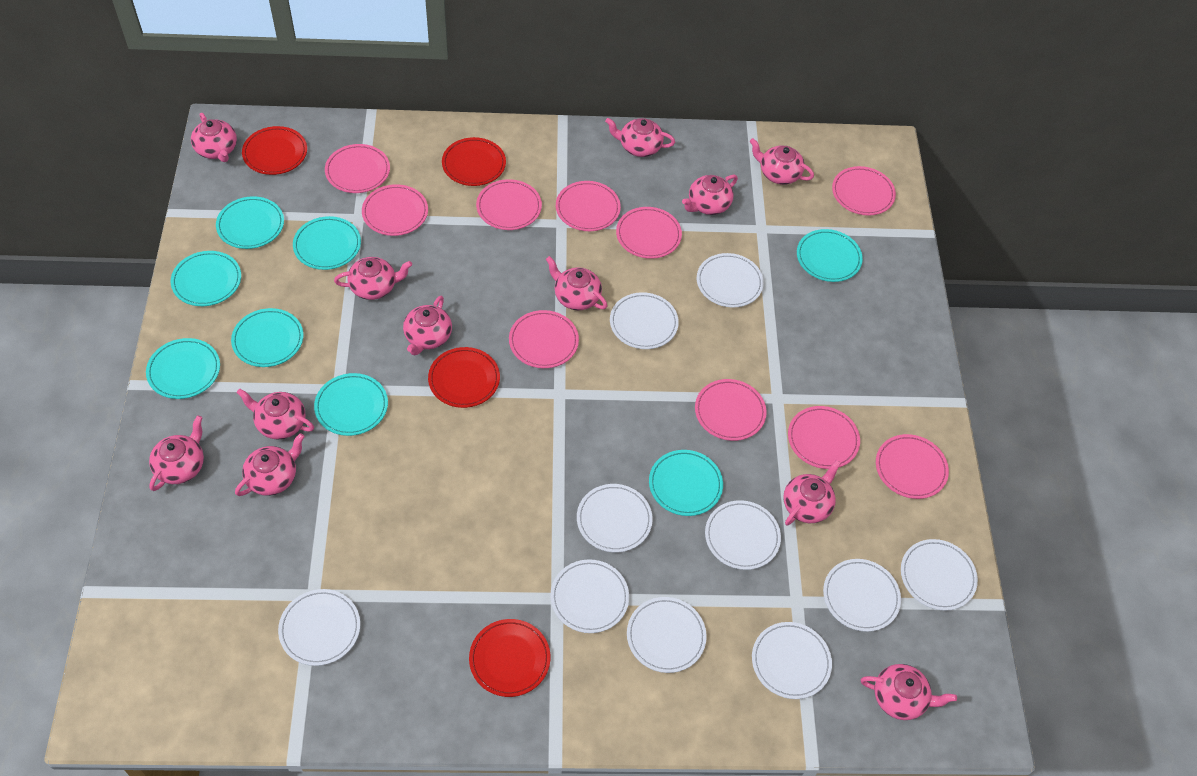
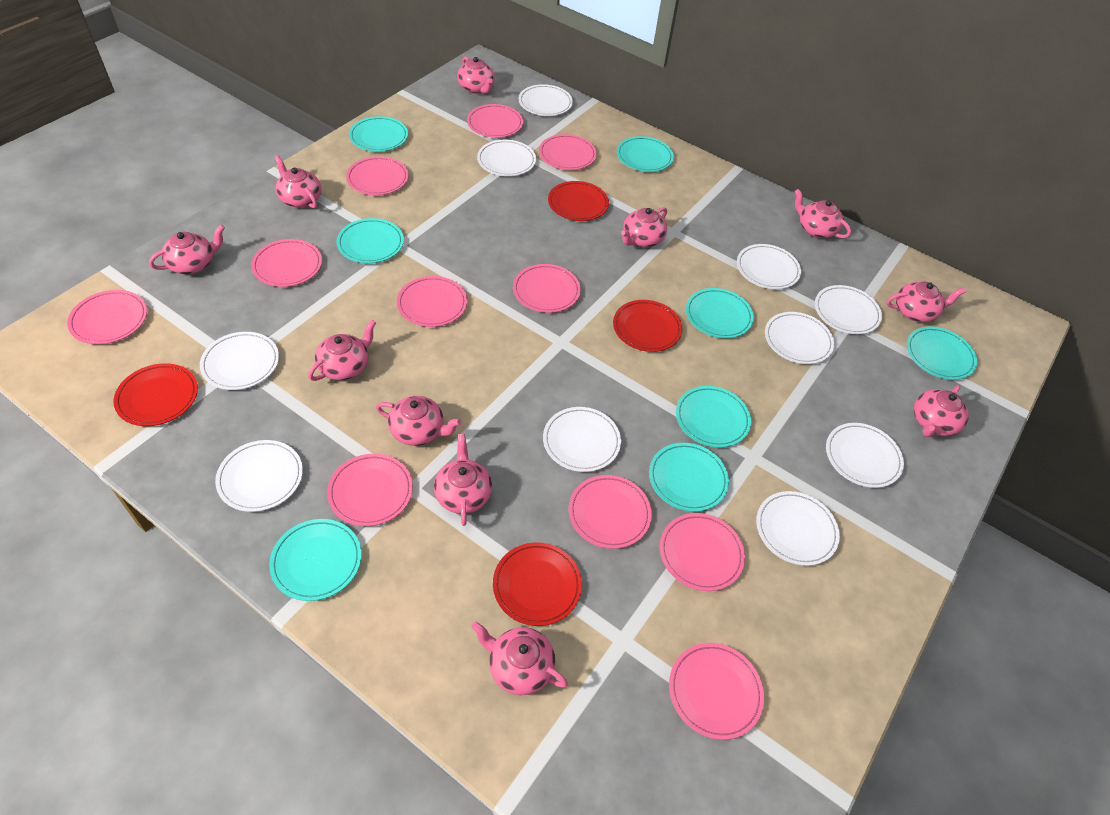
pink plate: 10 -> 11
pink teapot: 12 -> 11

